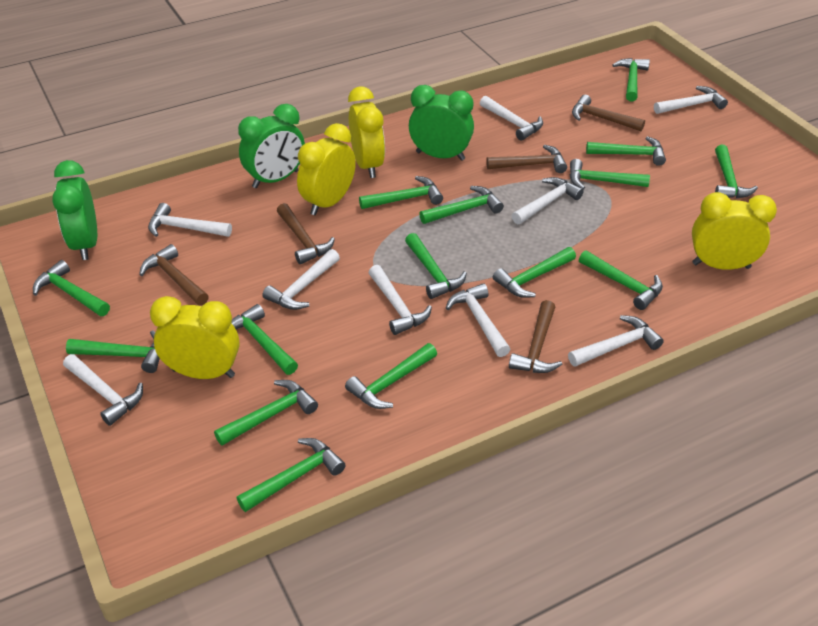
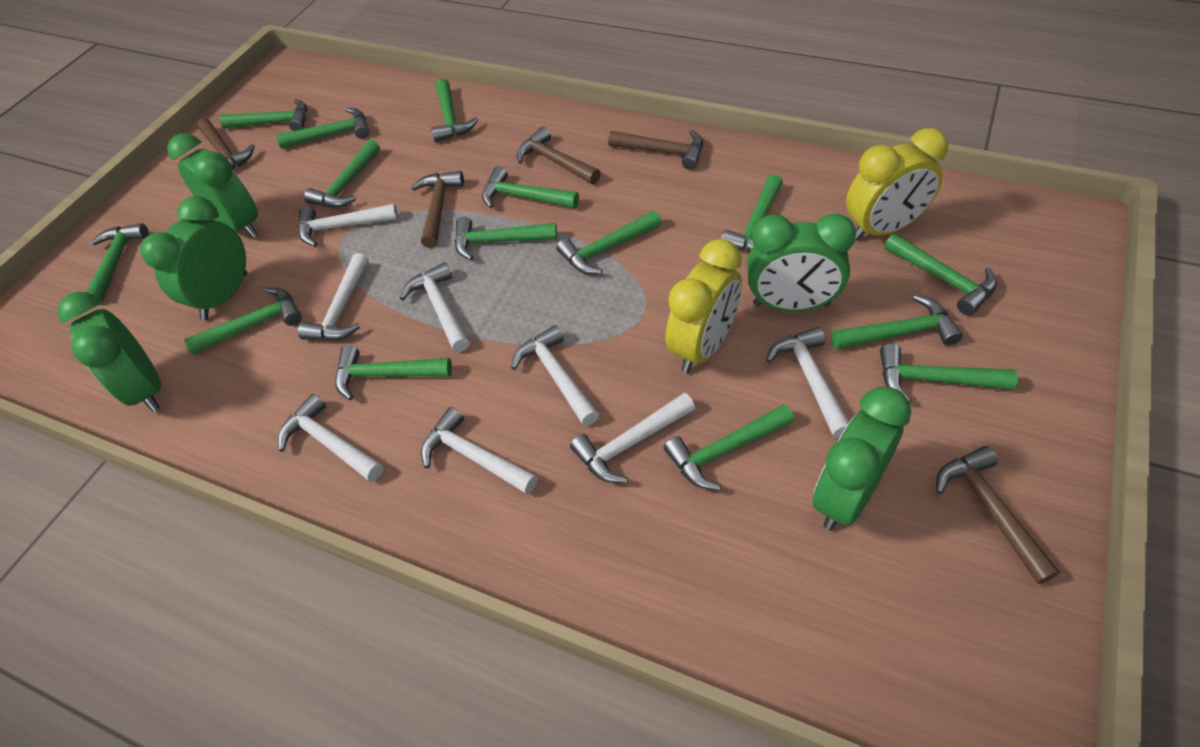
green clock: 3 -> 5
white hammer: 9 -> 8
yellow clock: 4 -> 2

